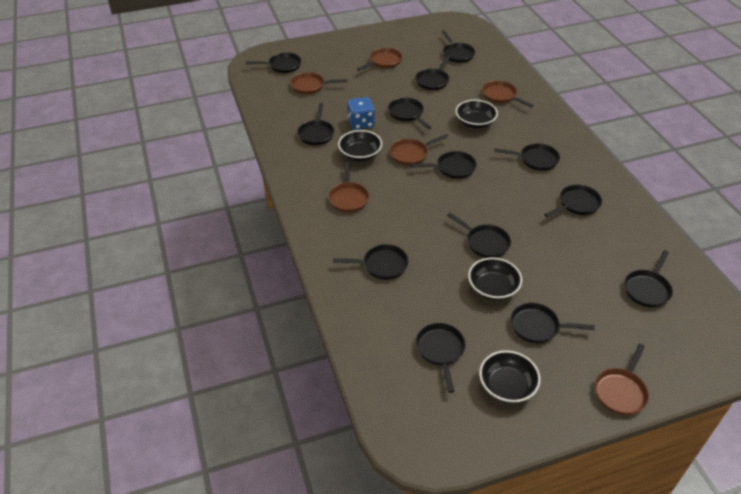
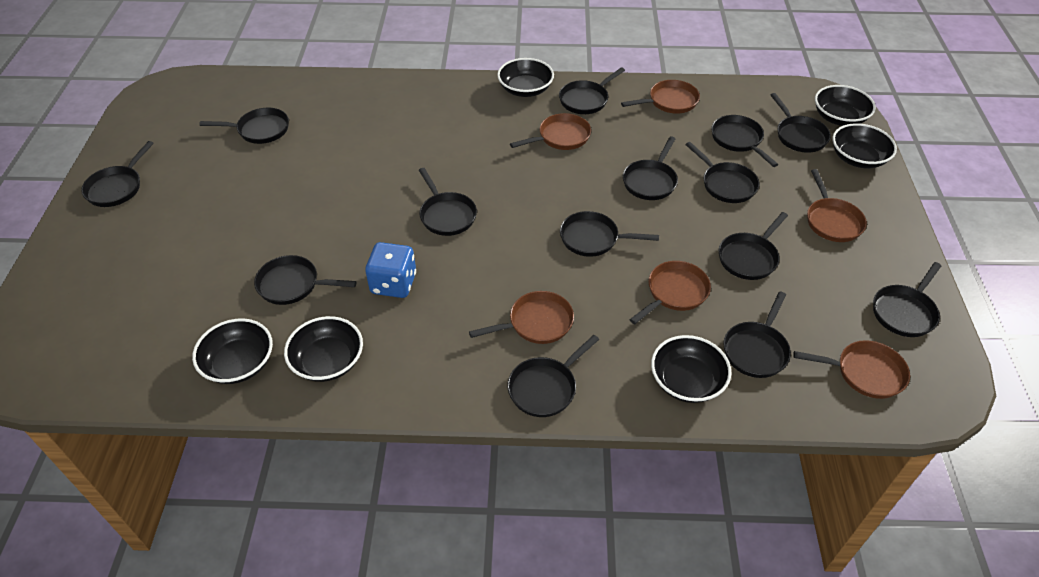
black bowl: 4 -> 6
black pan: 13 -> 14

